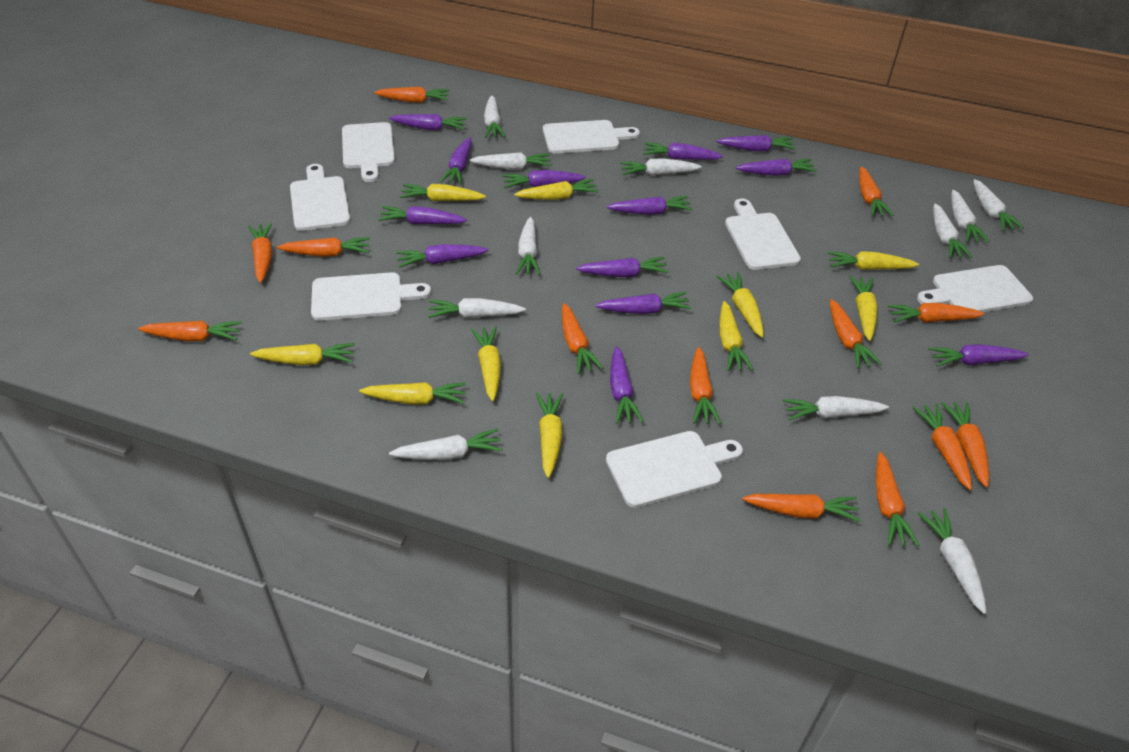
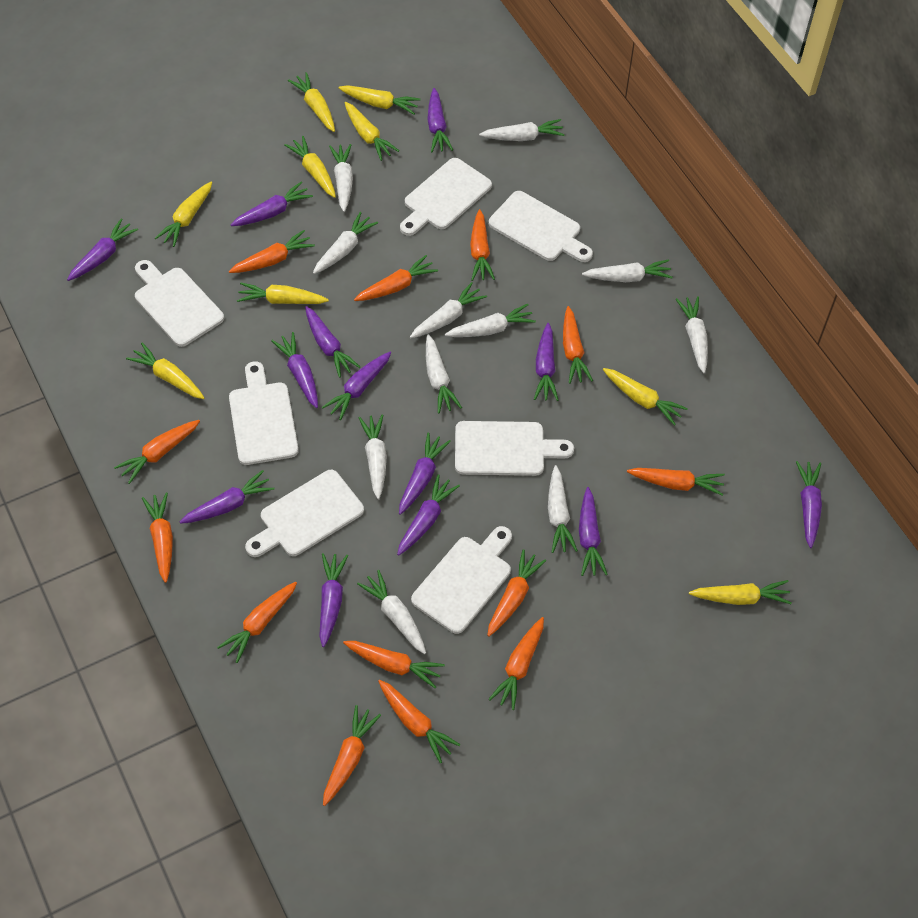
yellow carrot: 10 -> 9

